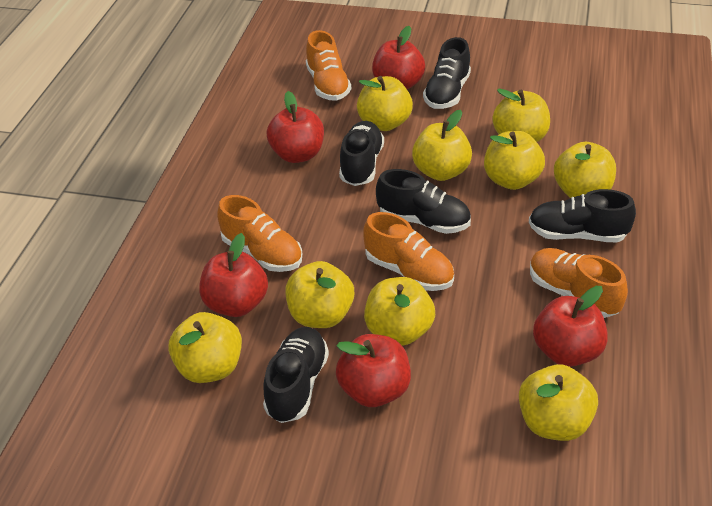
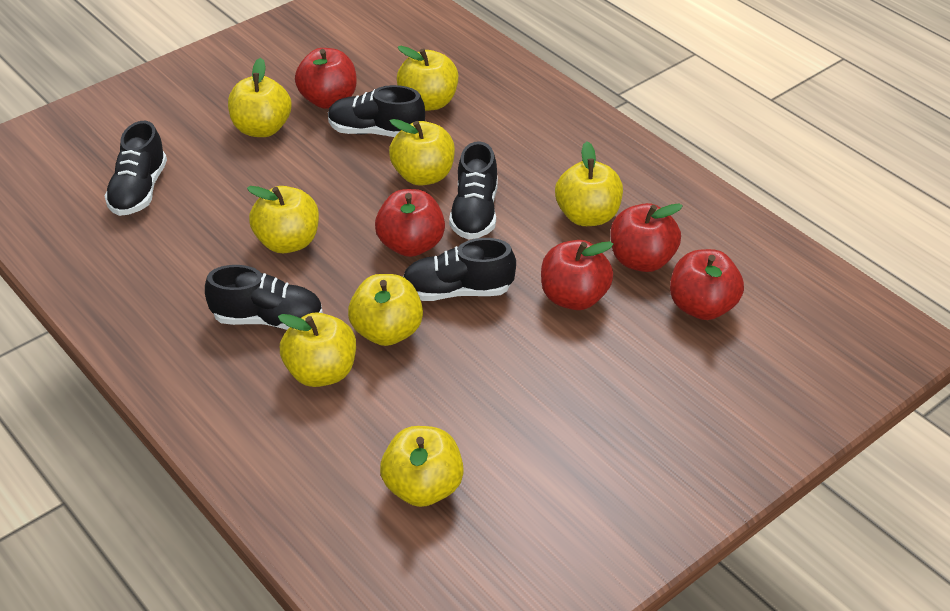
orange shoe: 4 -> 0
yellow apple: 9 -> 8

